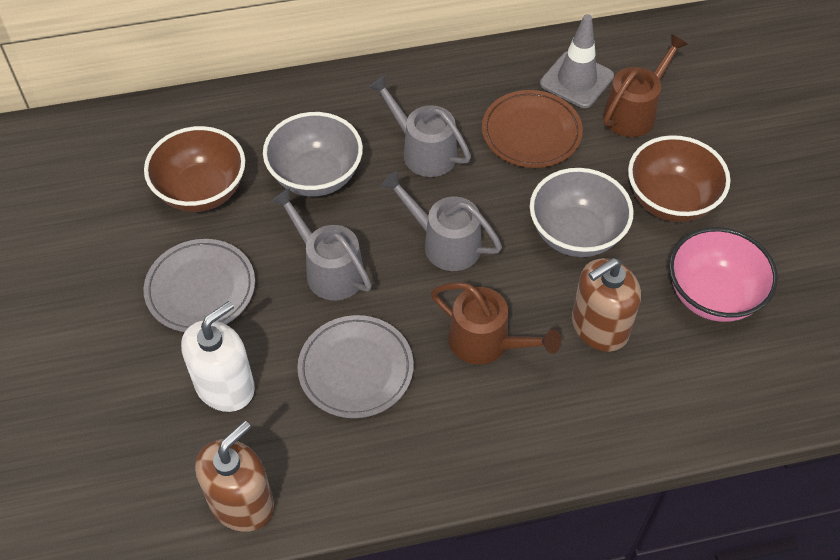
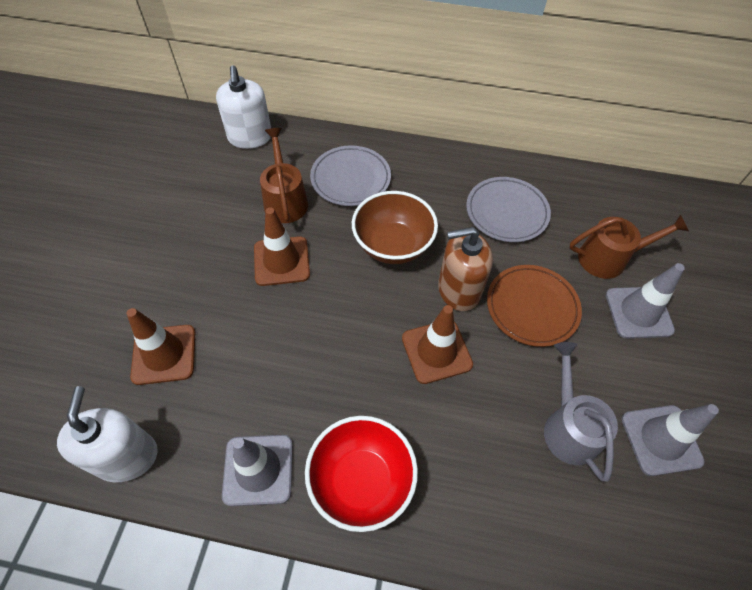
brown bowl: 2 -> 1
brown soap dispenser: 2 -> 1
brown traffic cone: 0 -> 3
grey bowl: 2 -> 0
grey traffic cone: 1 -> 3
grey watering can: 3 -> 1
pink bowl: 1 -> 0
red bowl: 0 -> 1
white soap dispenser: 1 -> 2

